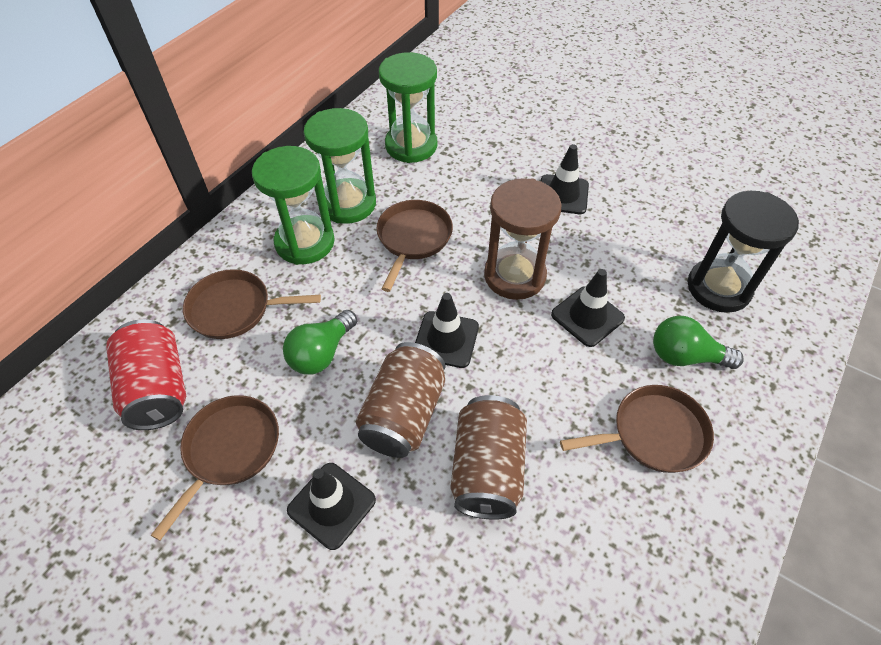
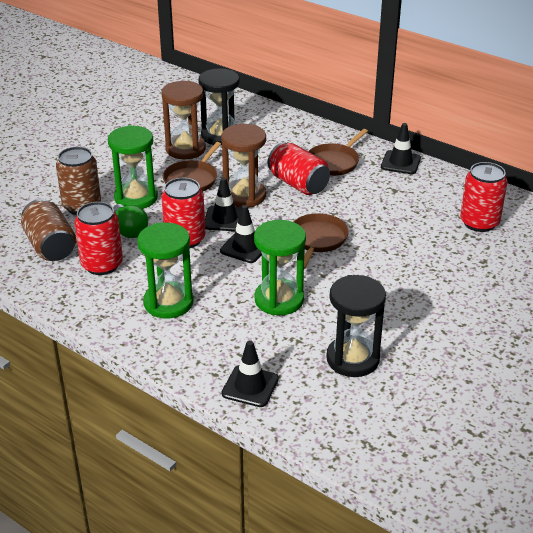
black hourglass: 1 -> 2
brown hourglass: 1 -> 2
brown pan: 4 -> 3
green light bulb: 2 -> 1
red can: 1 -> 4

